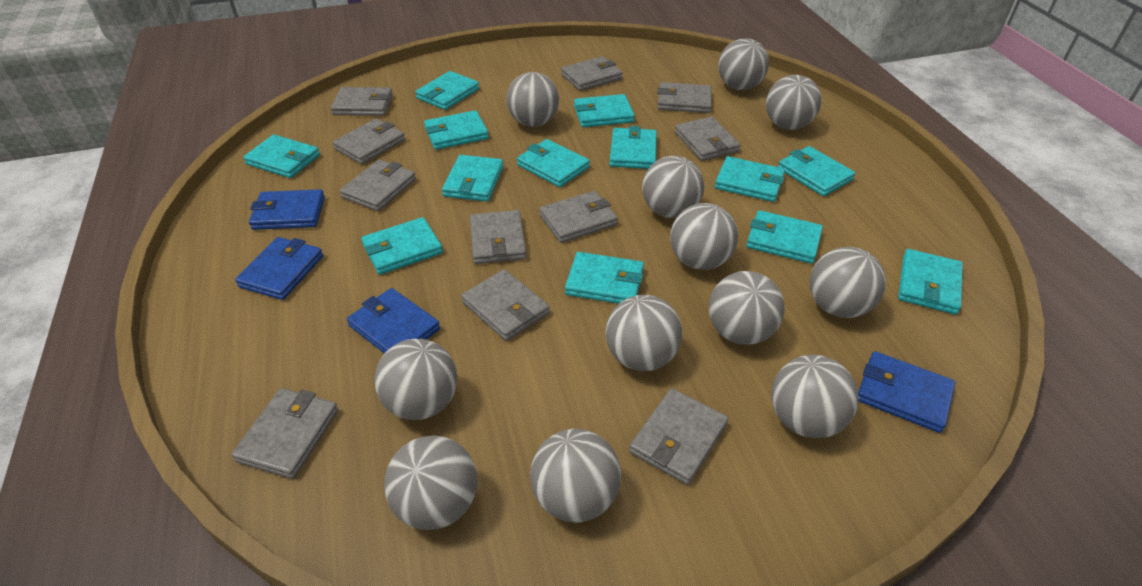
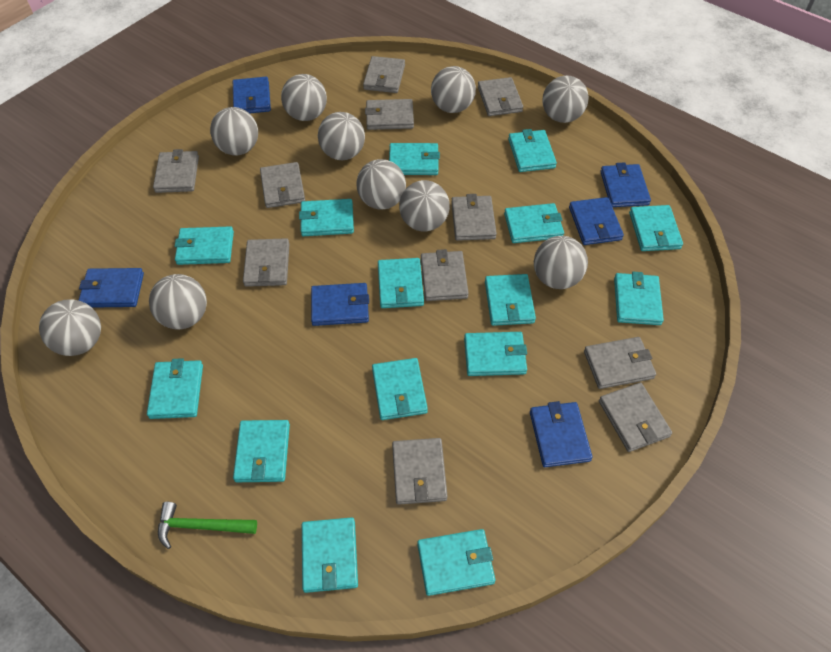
blue wallet: 4 -> 6
green hammer: 0 -> 1
grey ball: 12 -> 10
turquoise wallet: 13 -> 15

